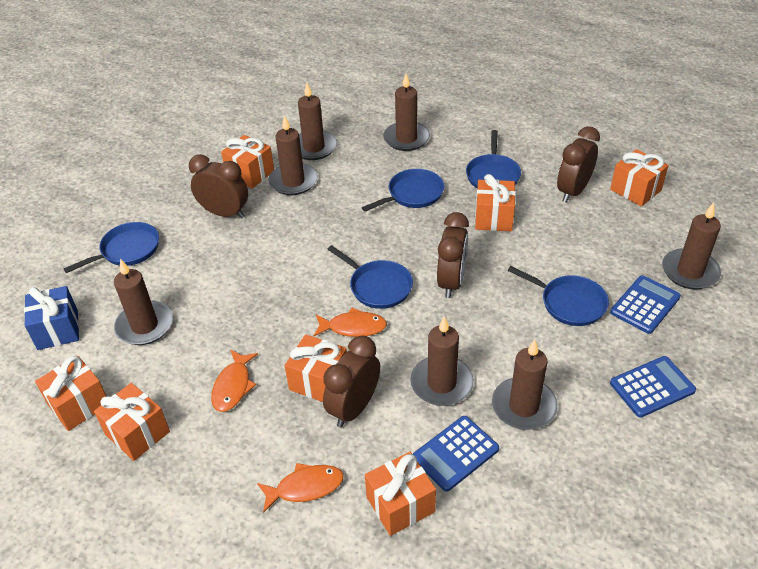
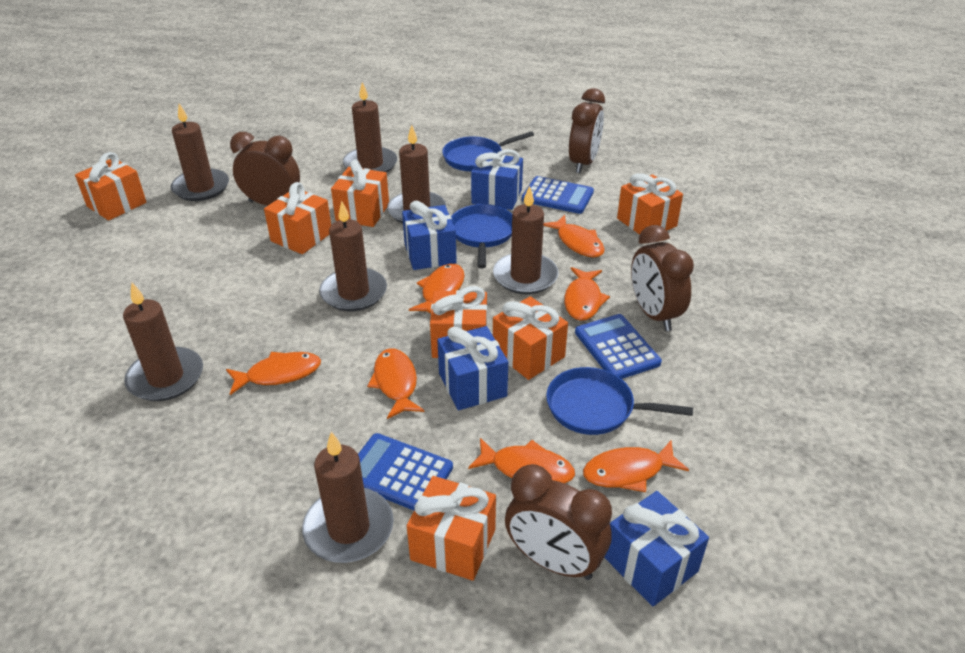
blue gift: 1 -> 4
blue pan: 5 -> 3
orange fish: 3 -> 7

